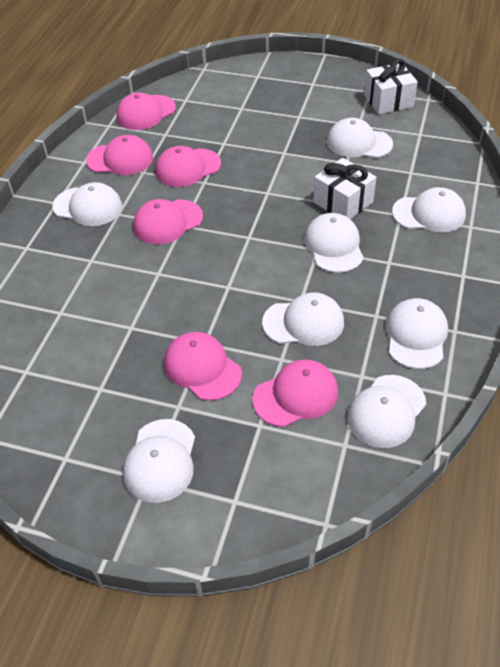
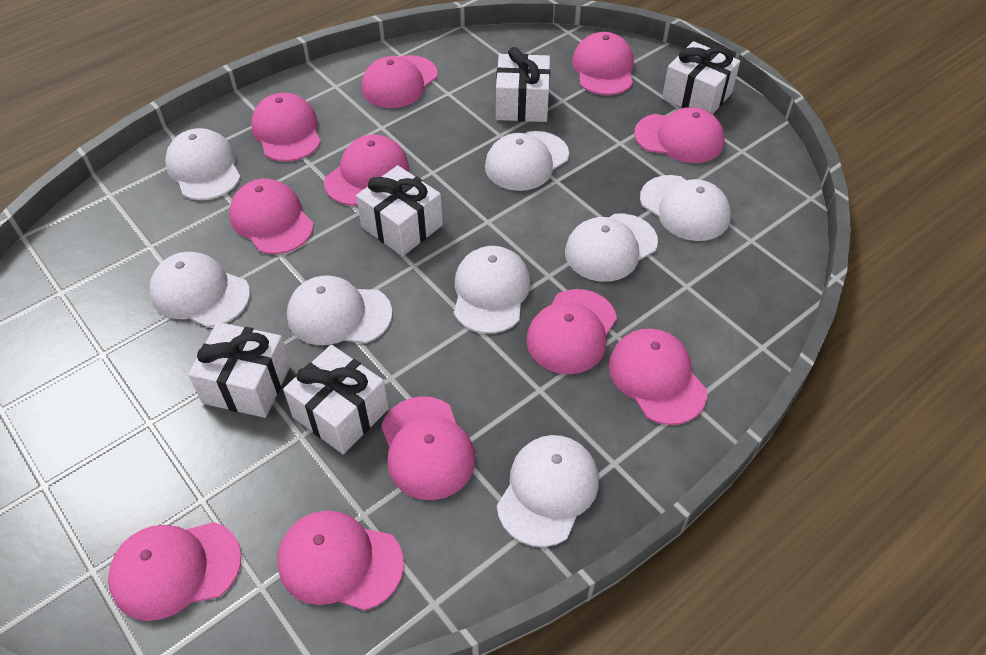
pink cap: 6 -> 11
white gift: 2 -> 5

